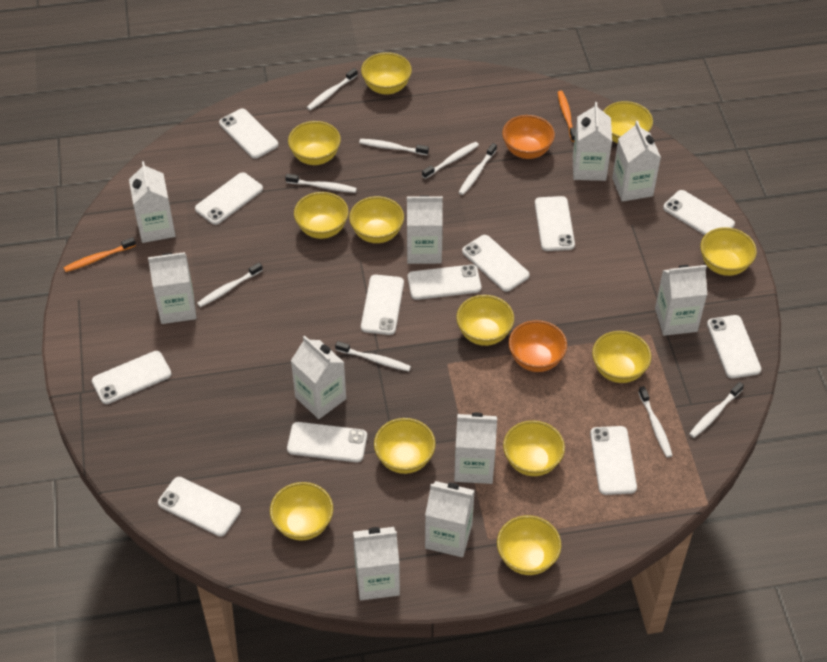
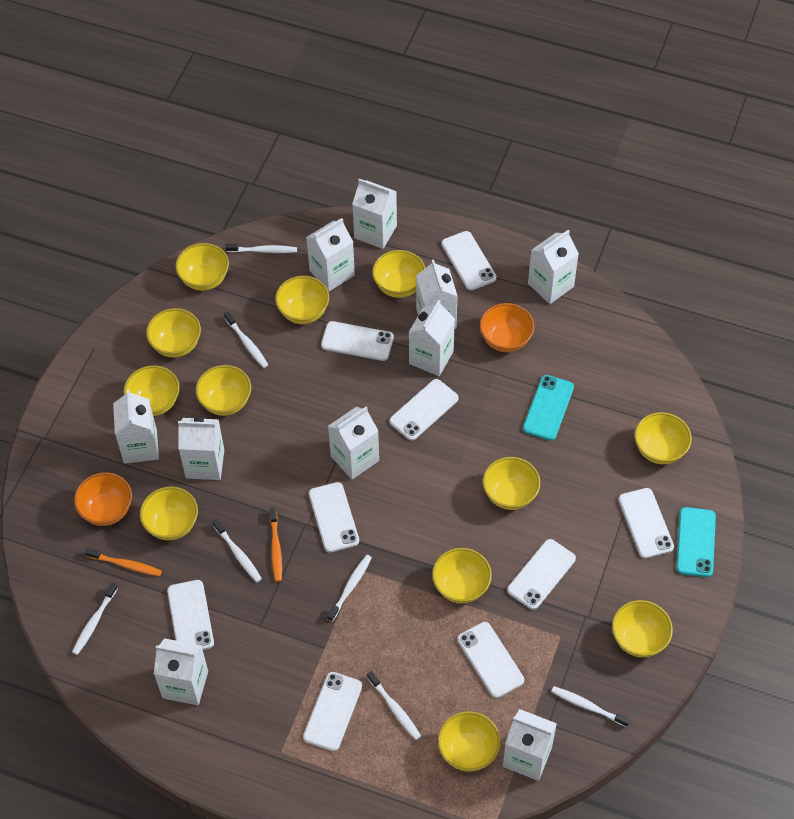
turquoise phone: 0 -> 2
white phone: 12 -> 9
white toothbrush: 9 -> 7

